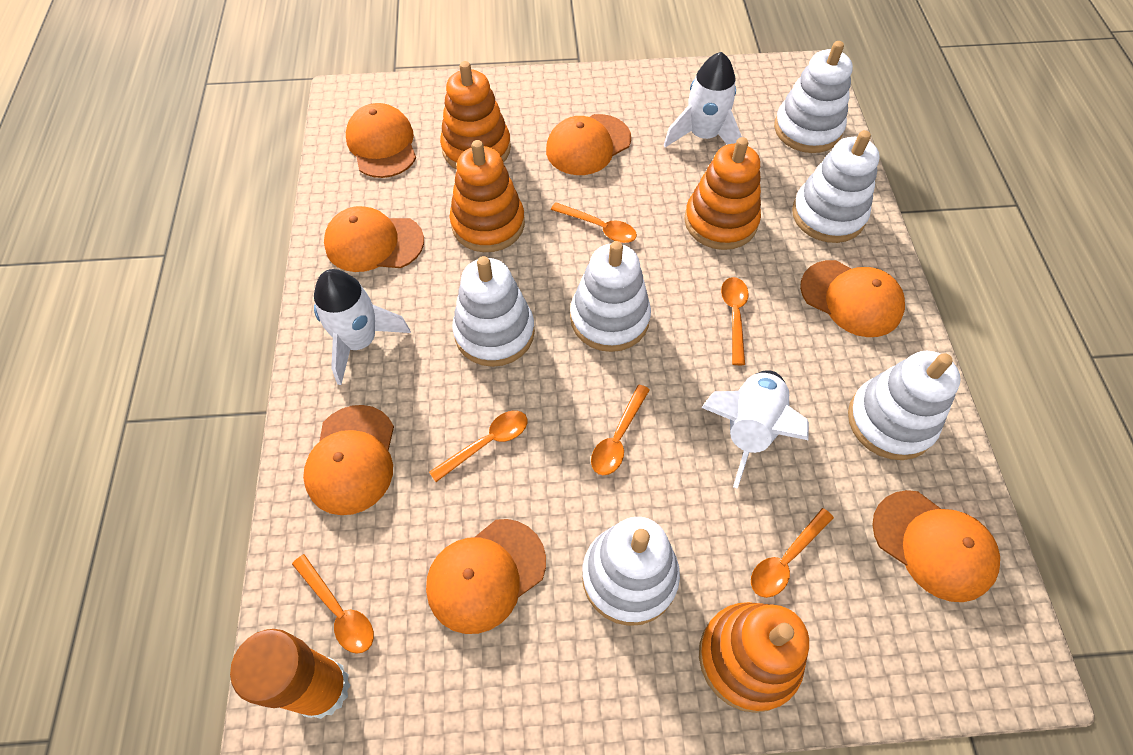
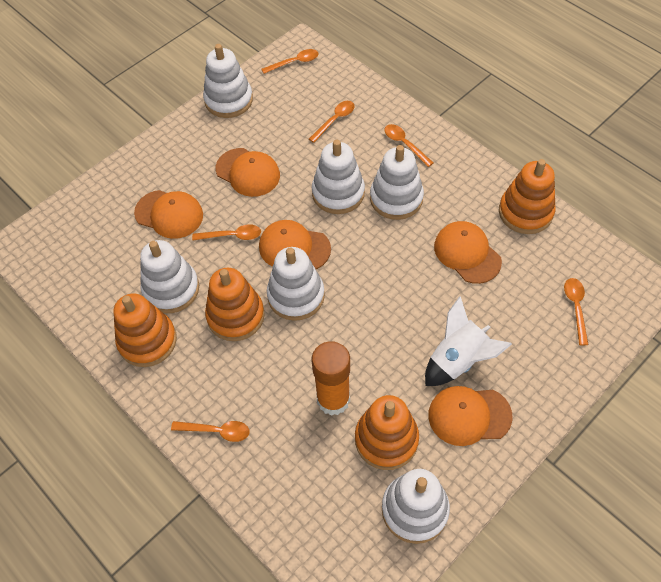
orange cap: 7 -> 5
white rocket: 3 -> 1

